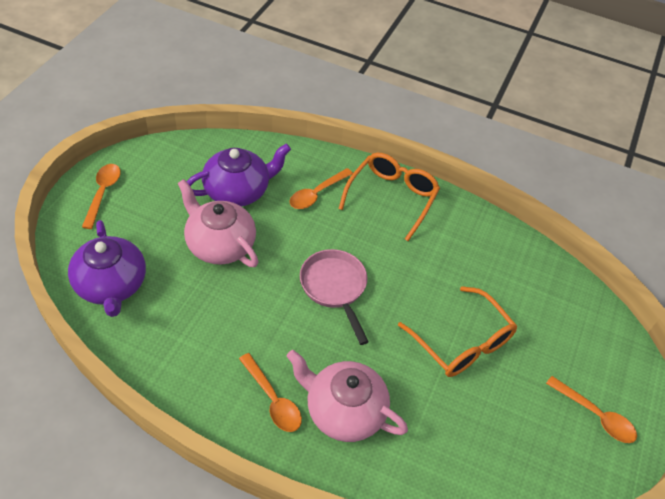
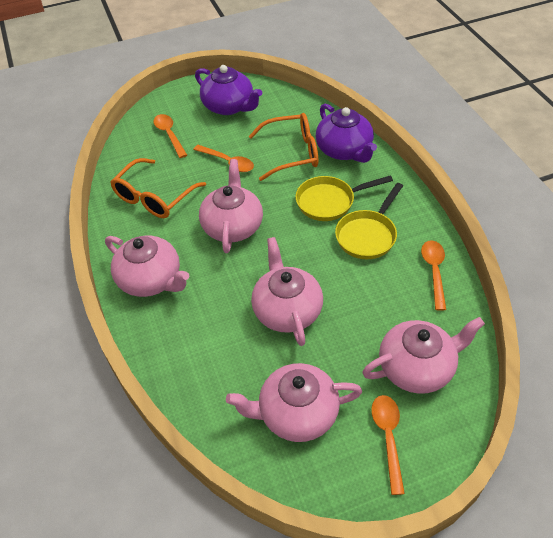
pink pan: 1 -> 0
pink teapot: 2 -> 5
yellow pan: 0 -> 2

